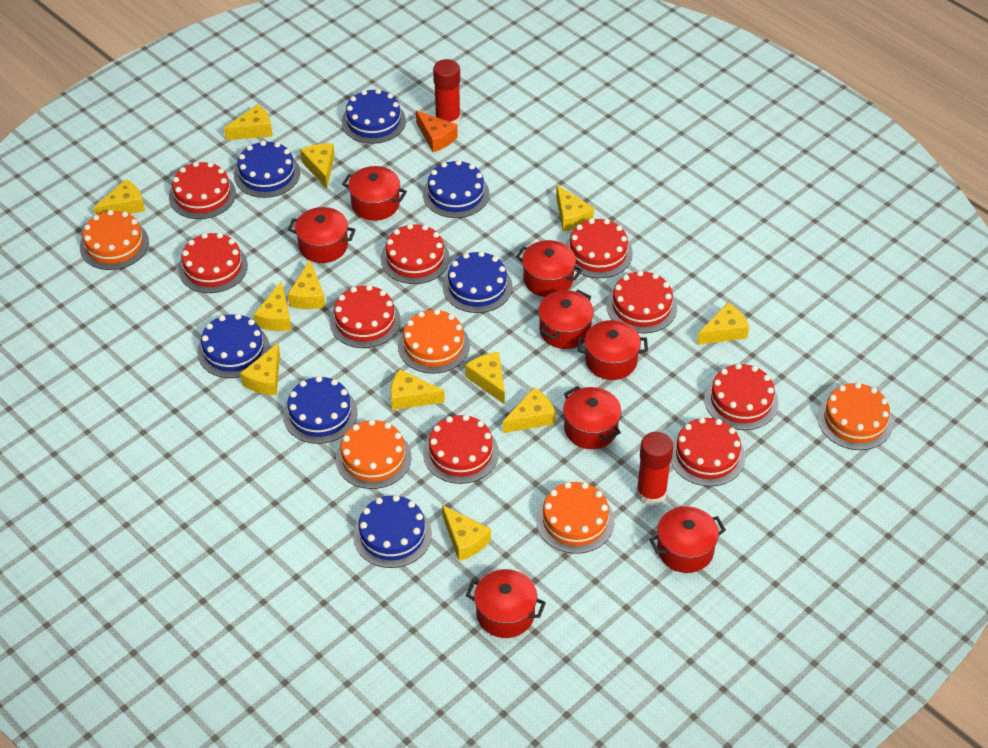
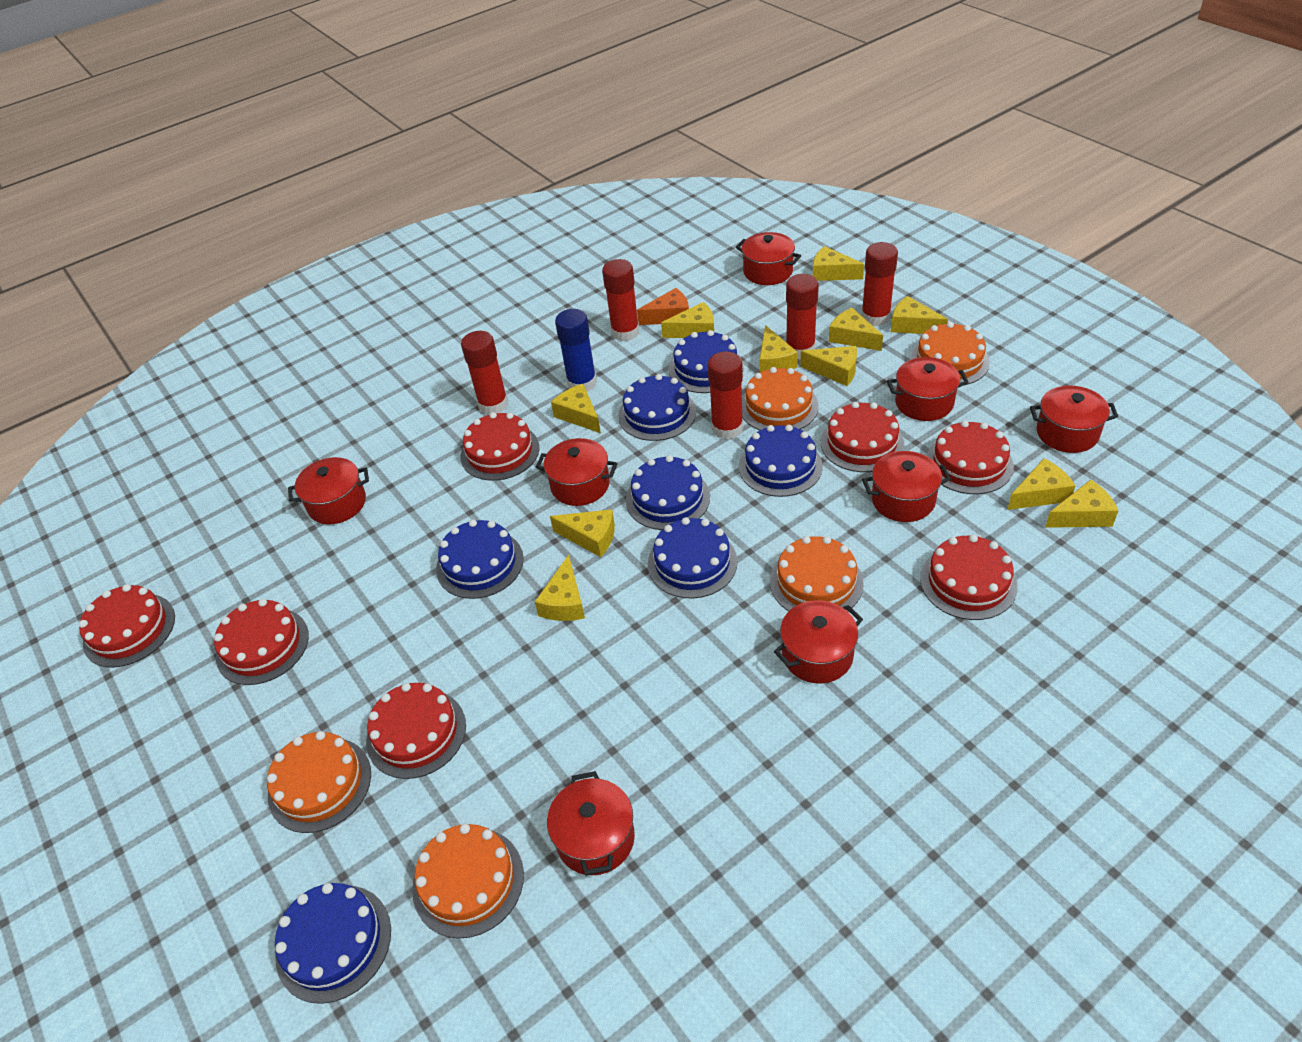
blue glue stick: 0 -> 1
red cake: 9 -> 7
red glue stick: 2 -> 5
yellow cheese: 12 -> 11

